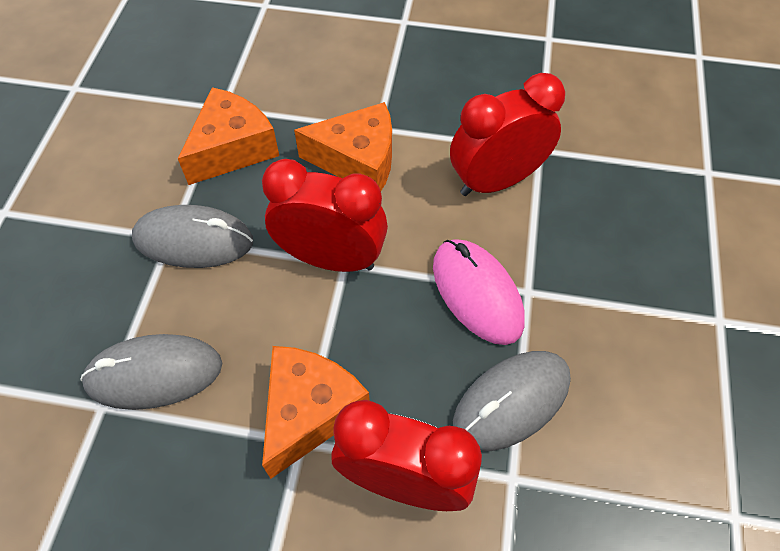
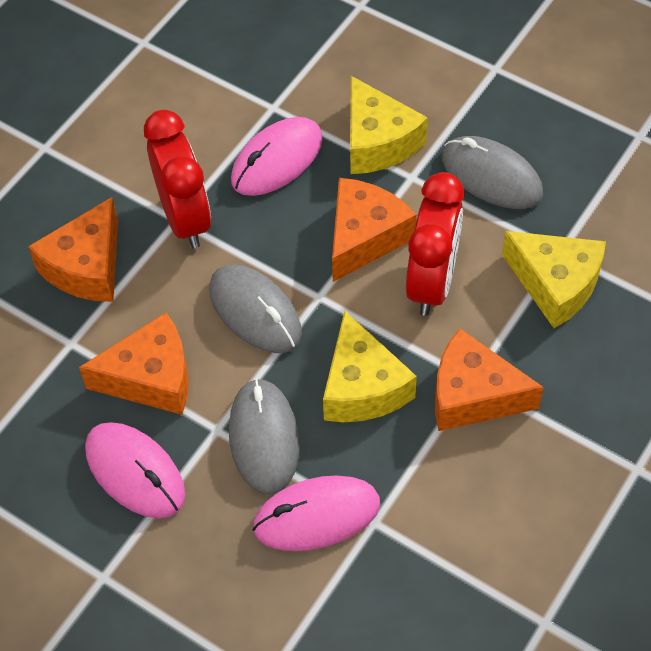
orange cheese: 3 -> 4
pink mouse: 1 -> 3
red clock: 3 -> 2
yellow cheese: 0 -> 3

